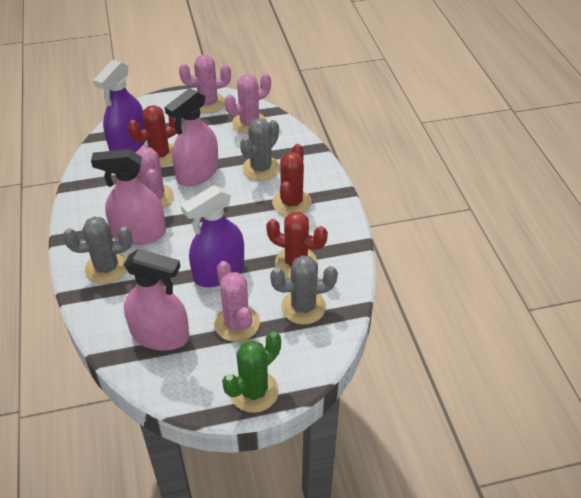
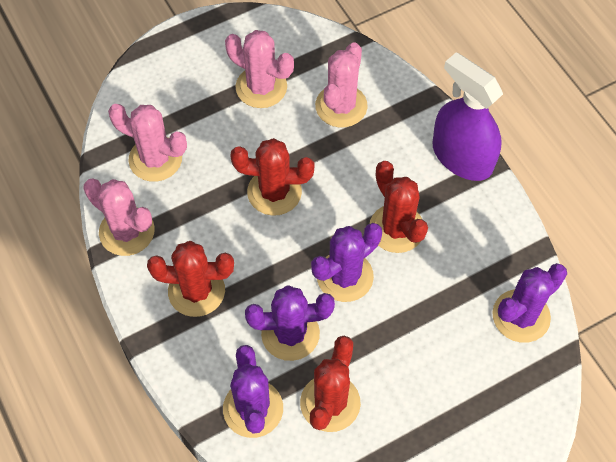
green cactus: 1 -> 0
grey cactus: 3 -> 0
pink spray bottle: 3 -> 0
purple cactus: 0 -> 4
purple spray bottle: 2 -> 1
red cactus: 3 -> 4

